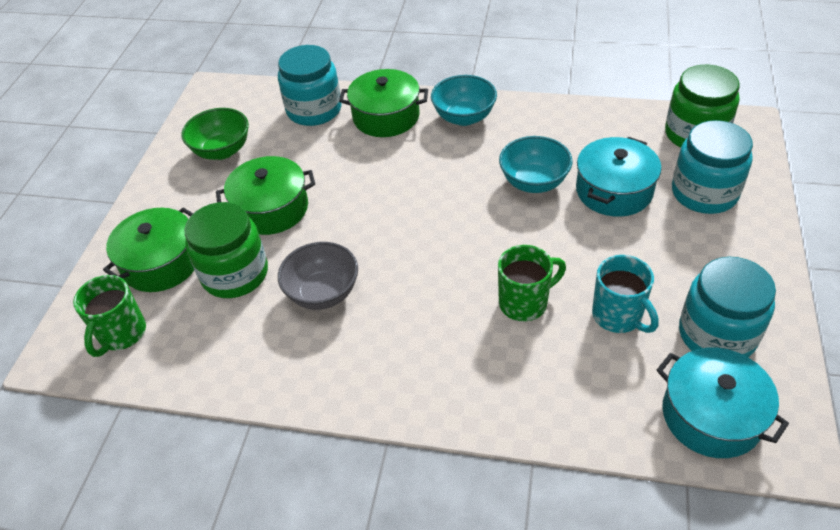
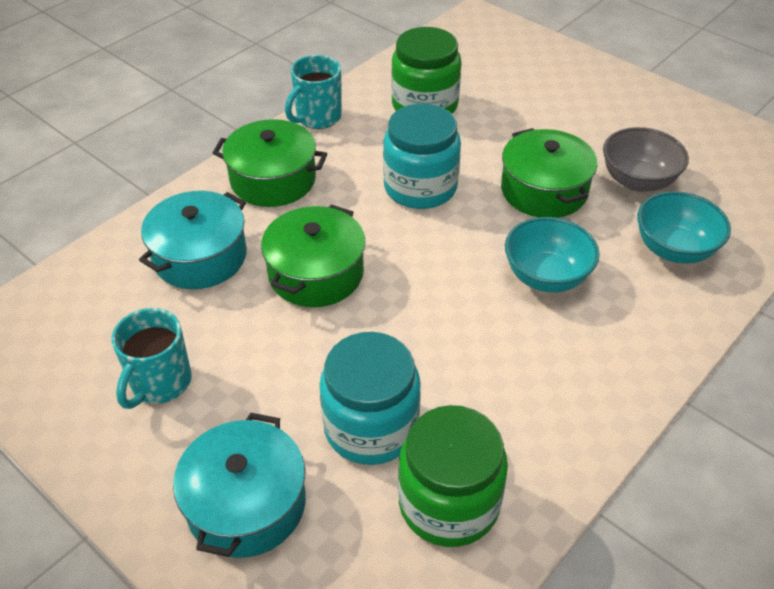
green bowl: 1 -> 0
green mug: 2 -> 0
turquoise jar: 3 -> 2
turquoise mug: 1 -> 2

